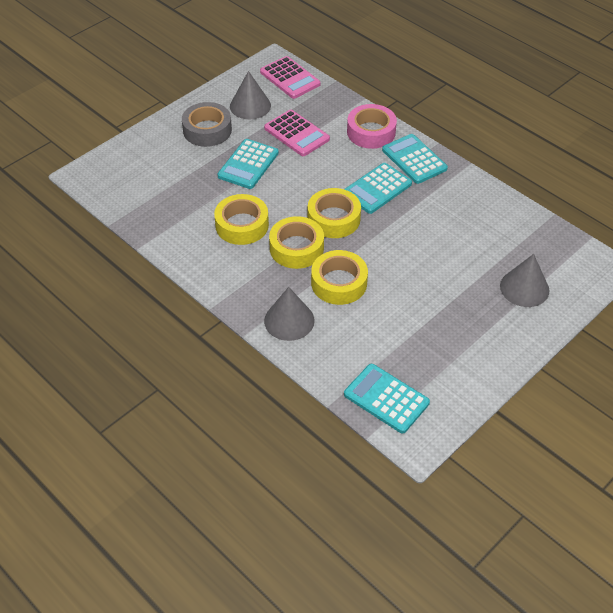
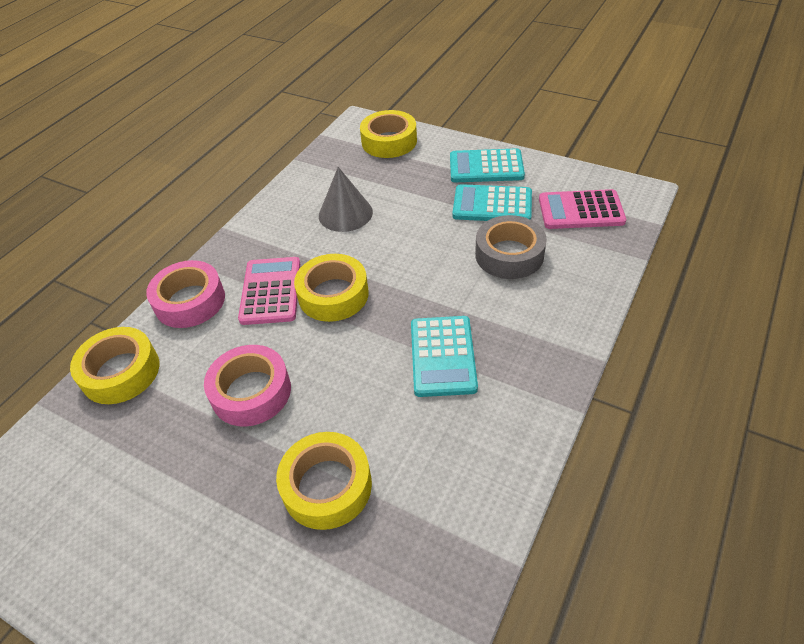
grey cone: 3 -> 1
pink tape: 1 -> 2
turquoise calculator: 4 -> 3

